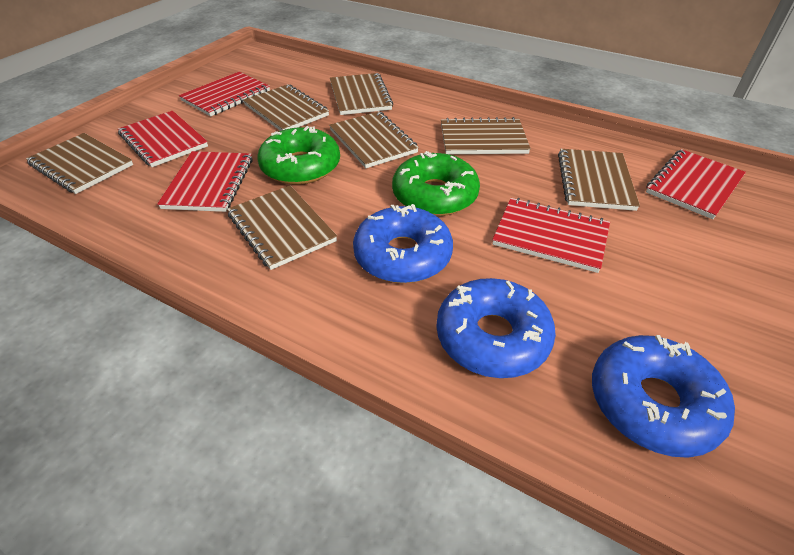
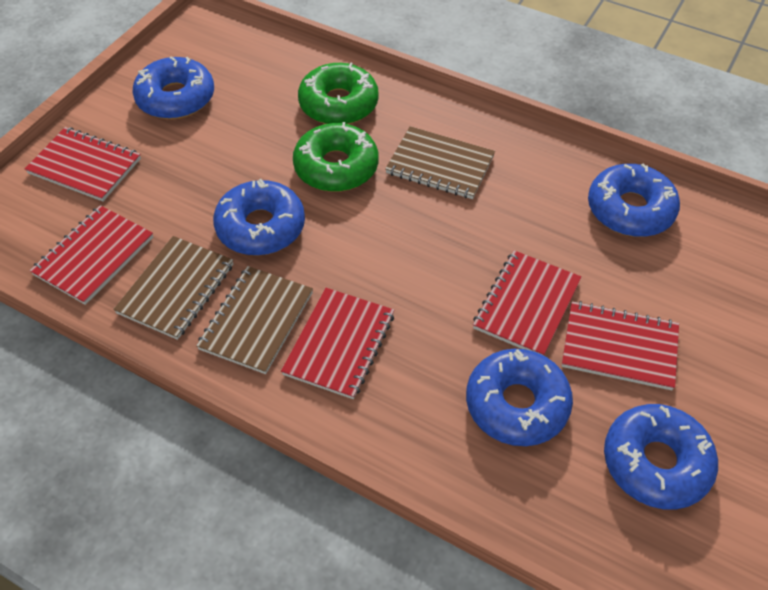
blue donut: 3 -> 5
brown notebook: 7 -> 3

